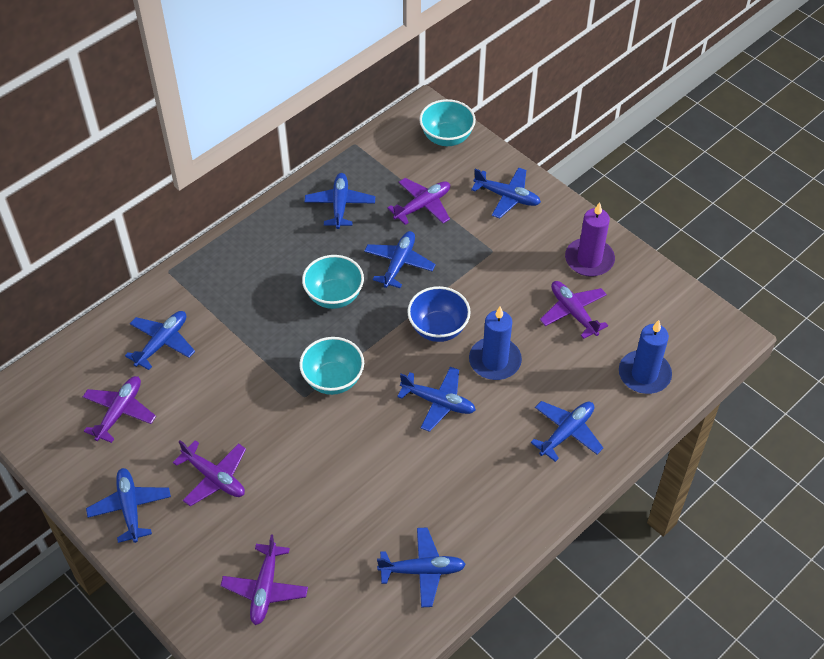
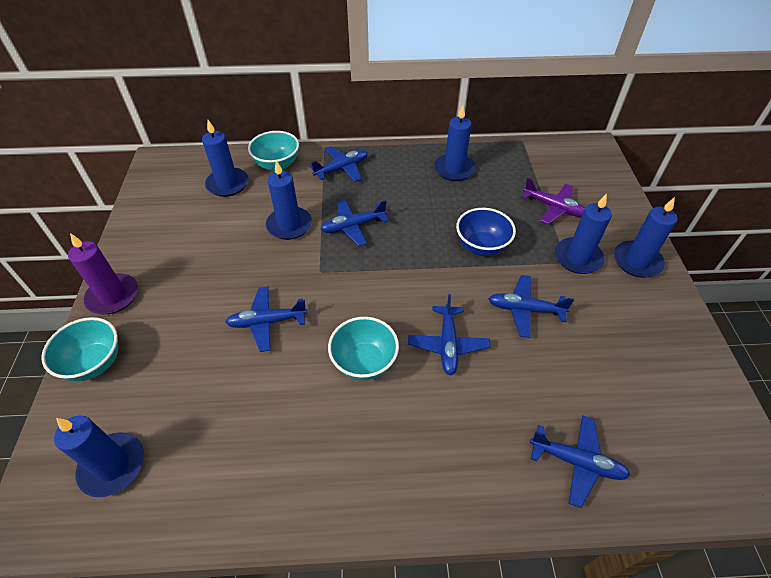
blue candle: 2 -> 6
blue plane: 8 -> 6
purple plane: 5 -> 1

